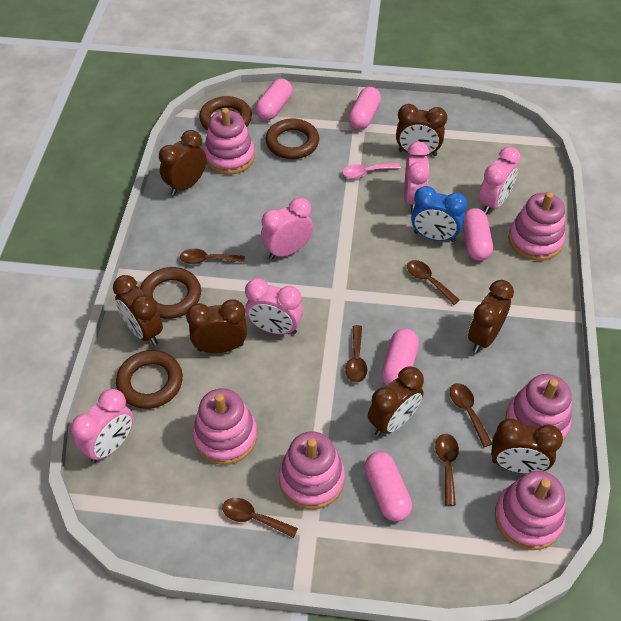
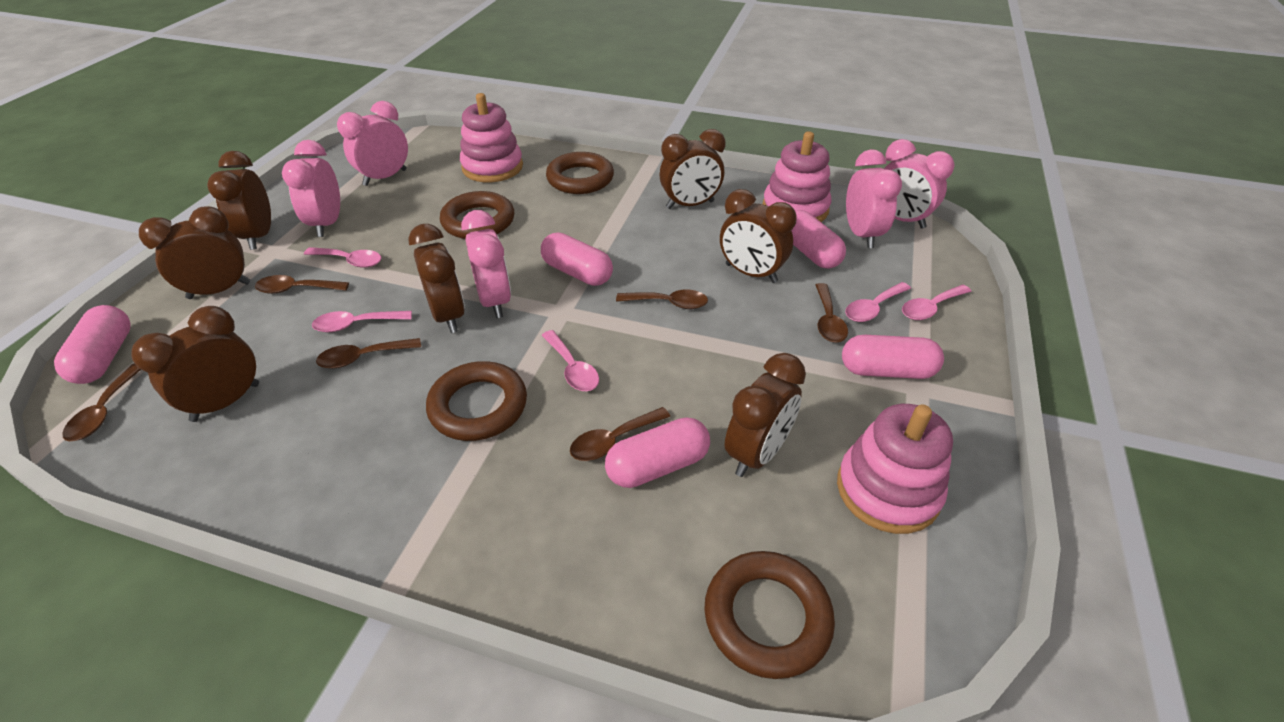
blue clock: 1 -> 0
pink spoon: 1 -> 5
pink stacking toy: 6 -> 3

